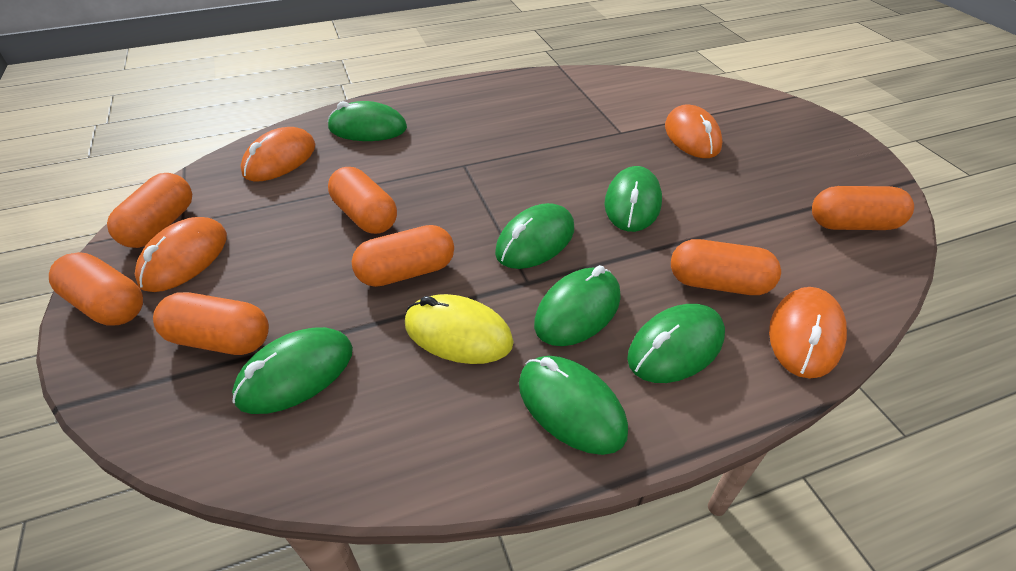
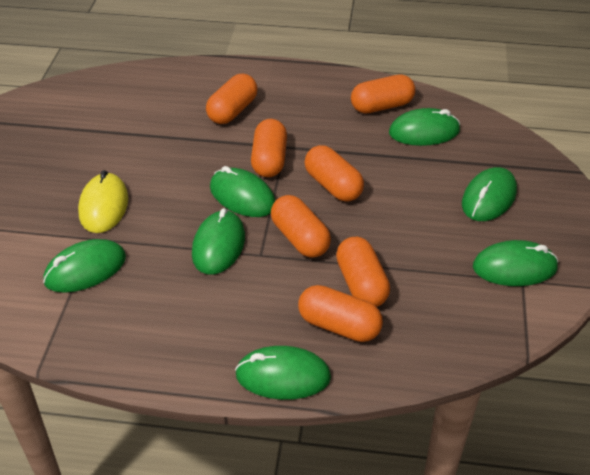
orange mouse: 4 -> 0

